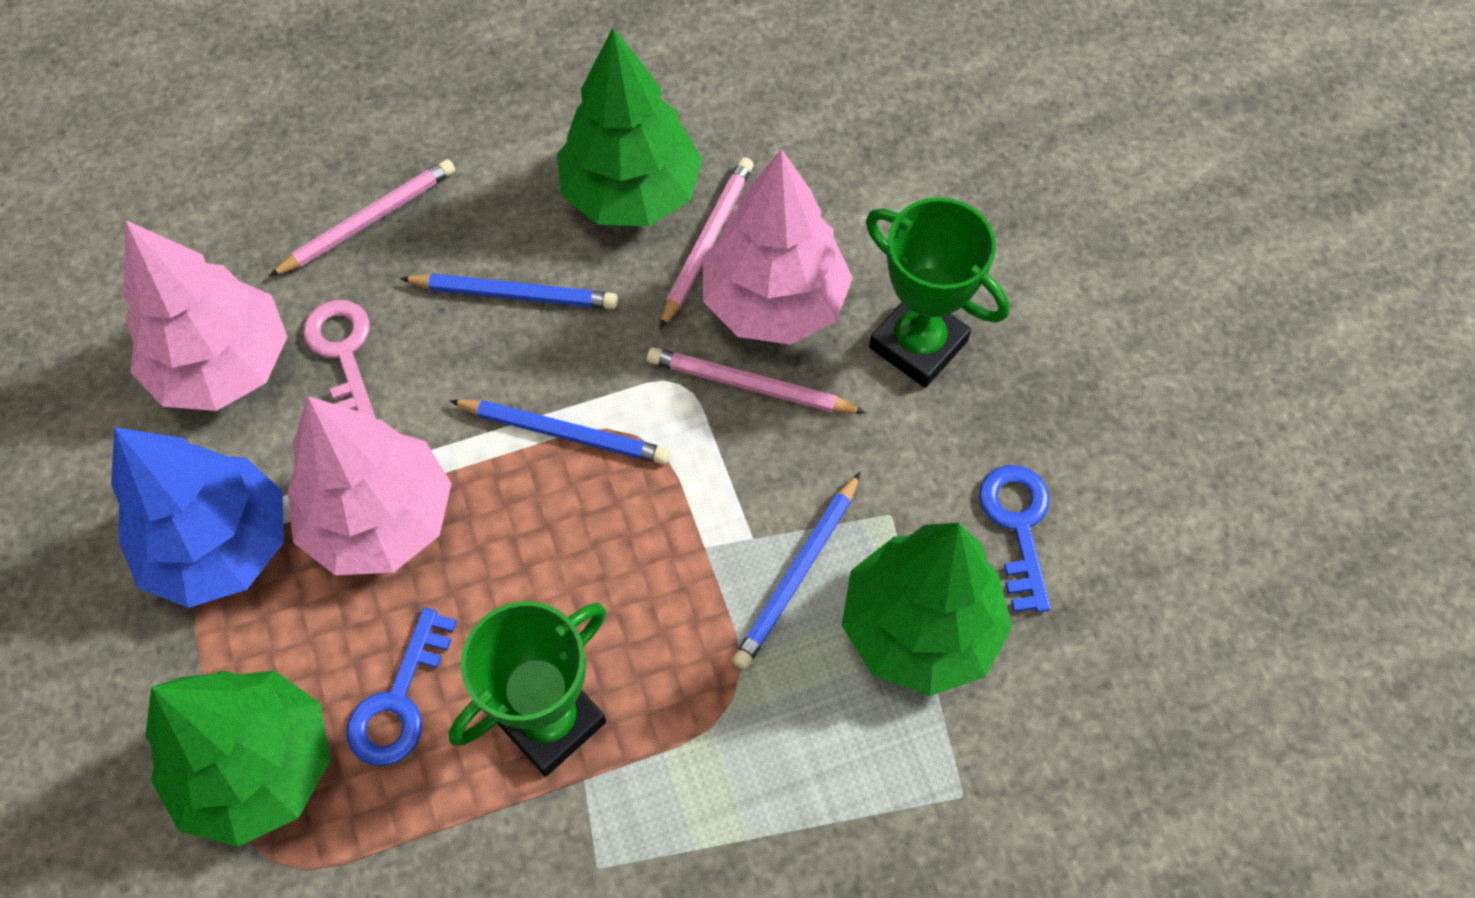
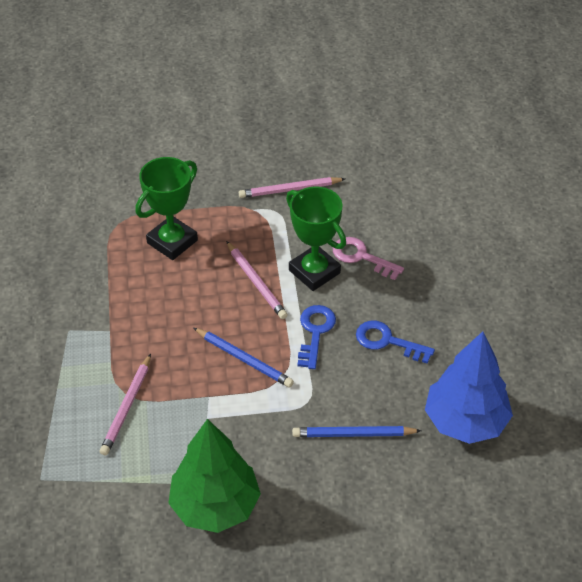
blue pencil: 3 -> 2
green tree: 3 -> 1
pink tree: 3 -> 0

